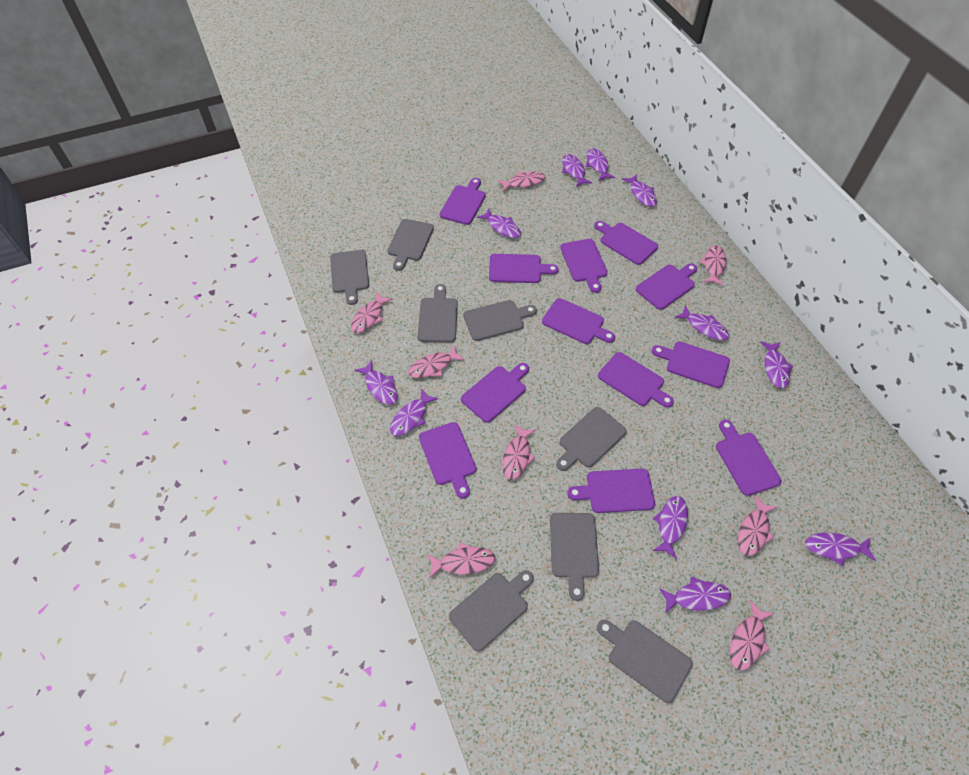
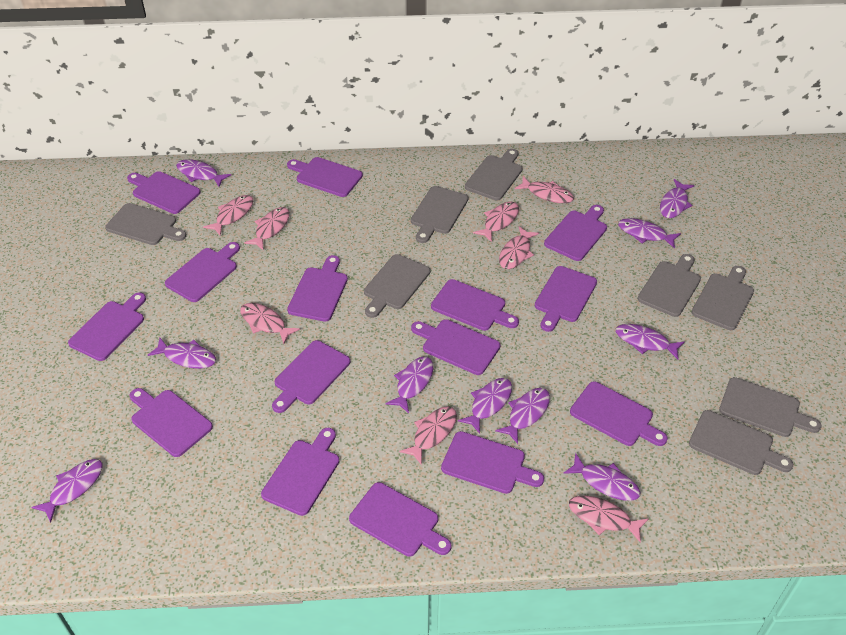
purple cutting board: 12 -> 15
purple fish: 11 -> 10

